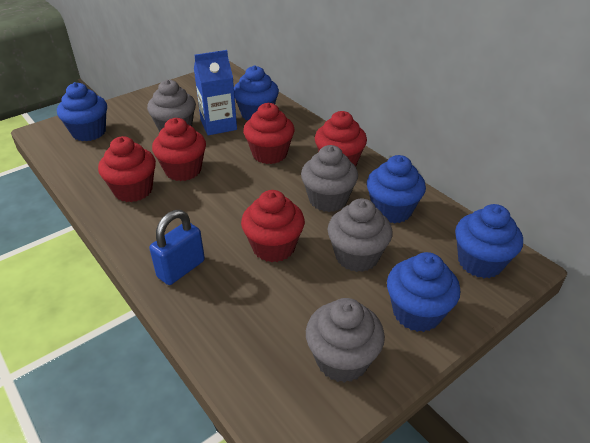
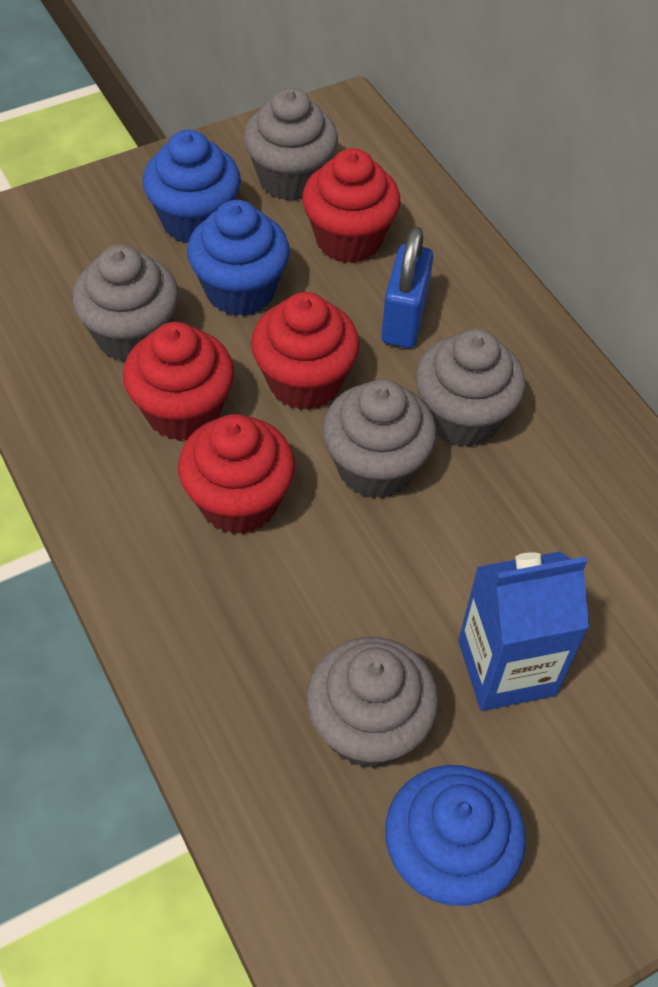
blue cupcake: 5 -> 3
grey cupcake: 4 -> 5
red cupcake: 5 -> 4

